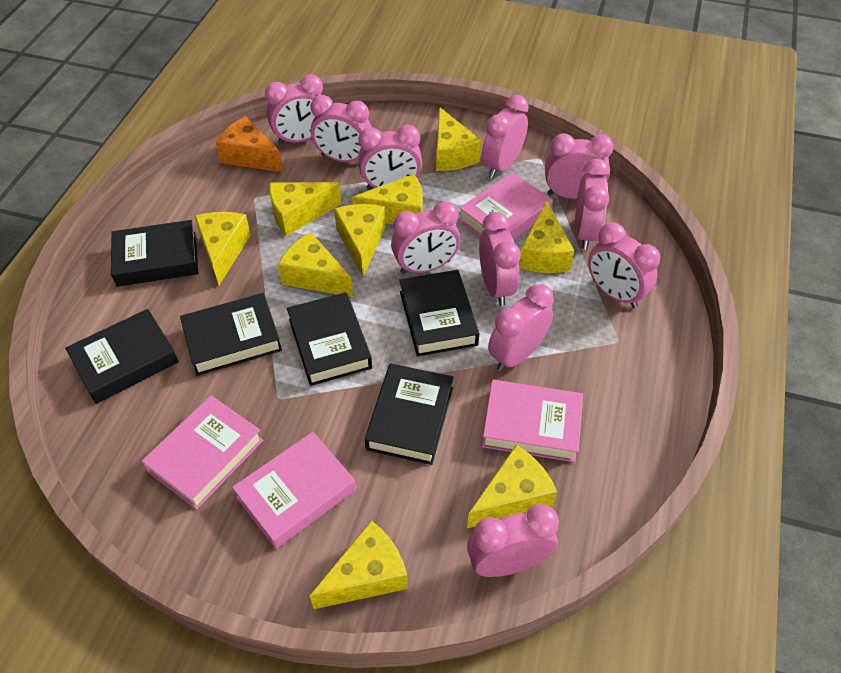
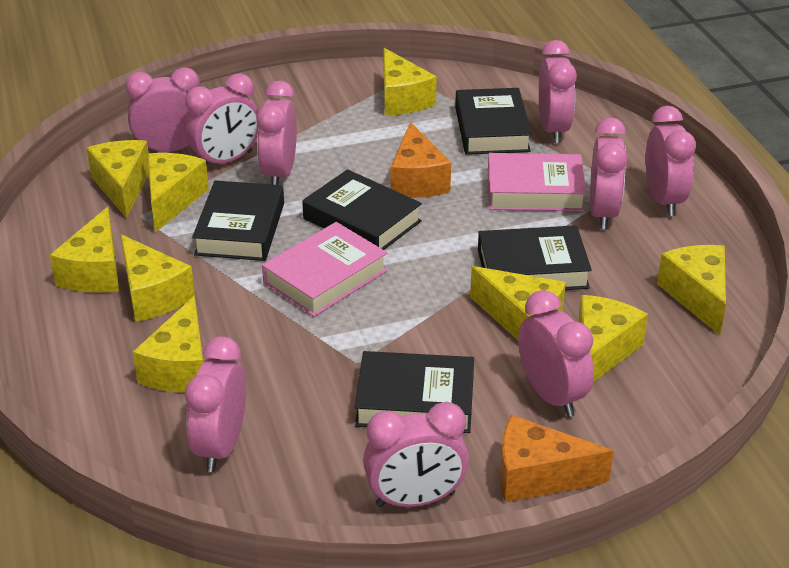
black book: 6 -> 5
orange cheese: 1 -> 2
pink book: 4 -> 2
pink clock: 11 -> 9

